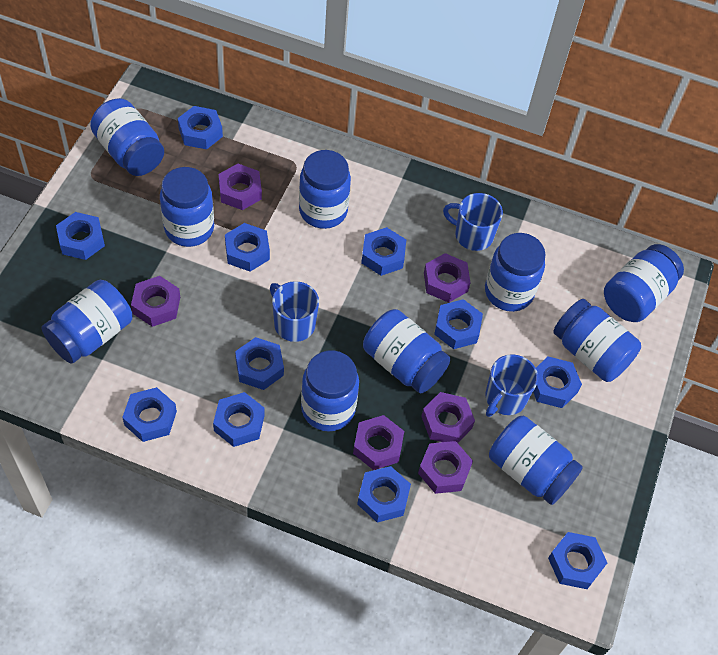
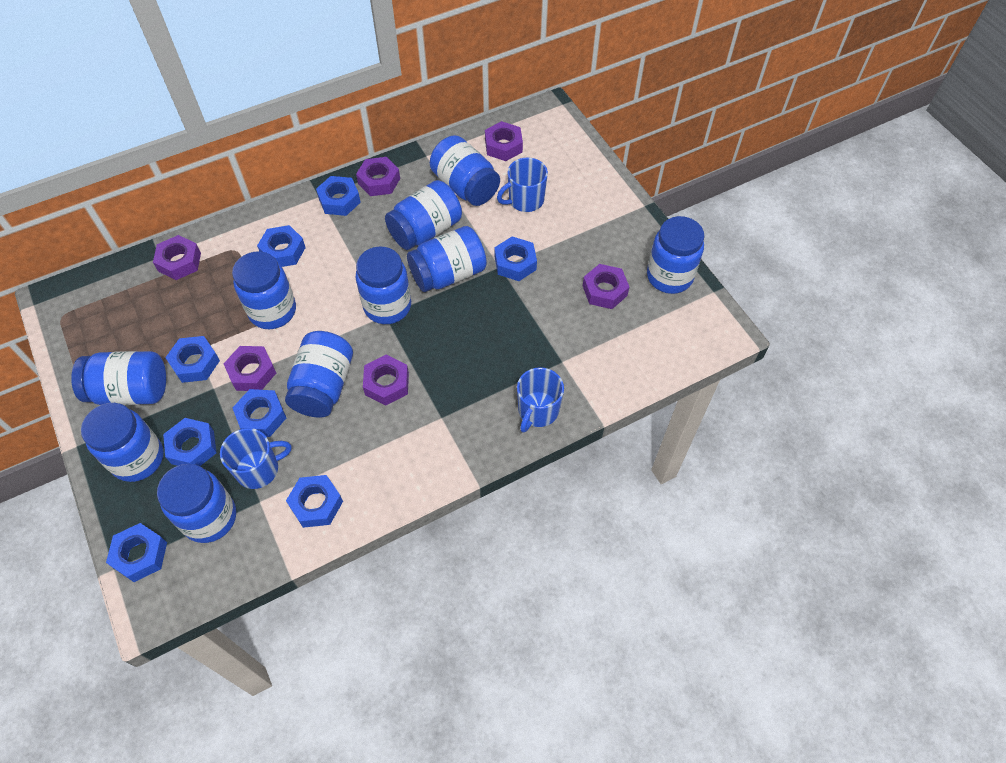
blue nut: 11 -> 8

